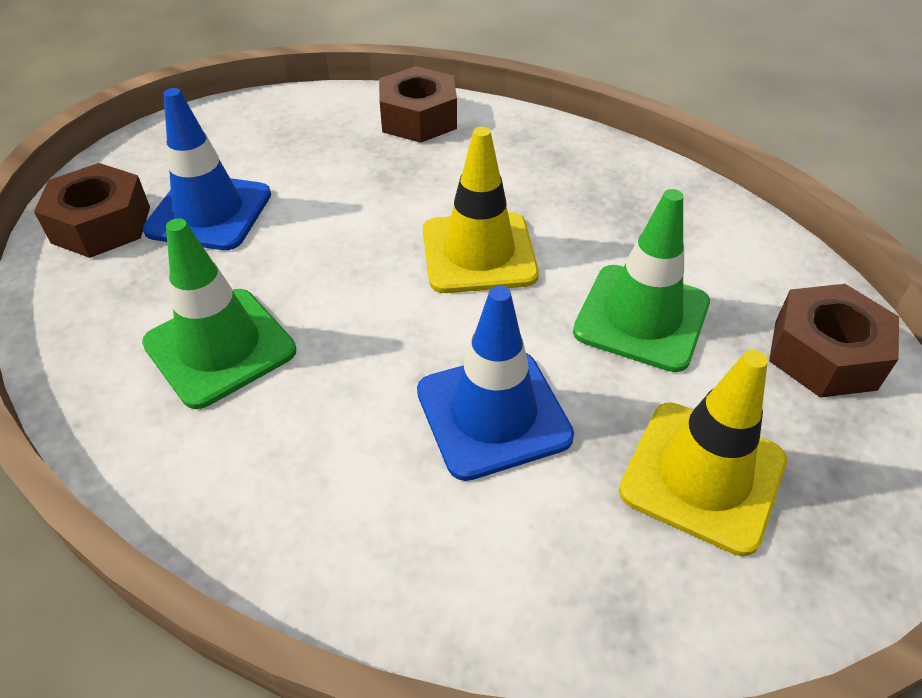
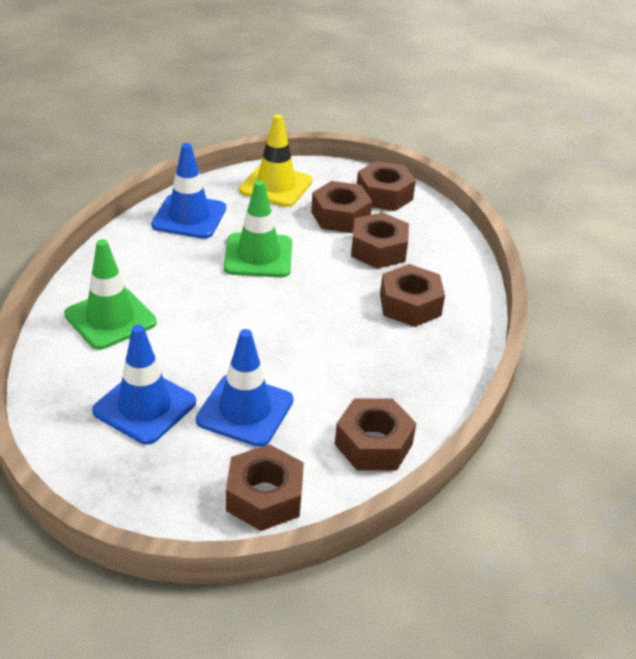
blue traffic cone: 2 -> 3
brown nut: 3 -> 6
yellow traffic cone: 2 -> 1

